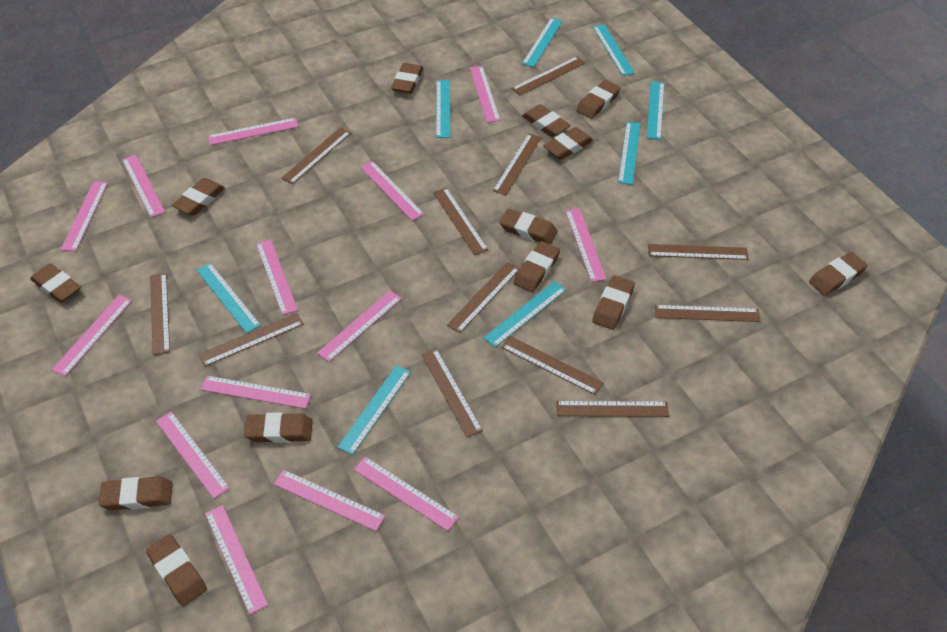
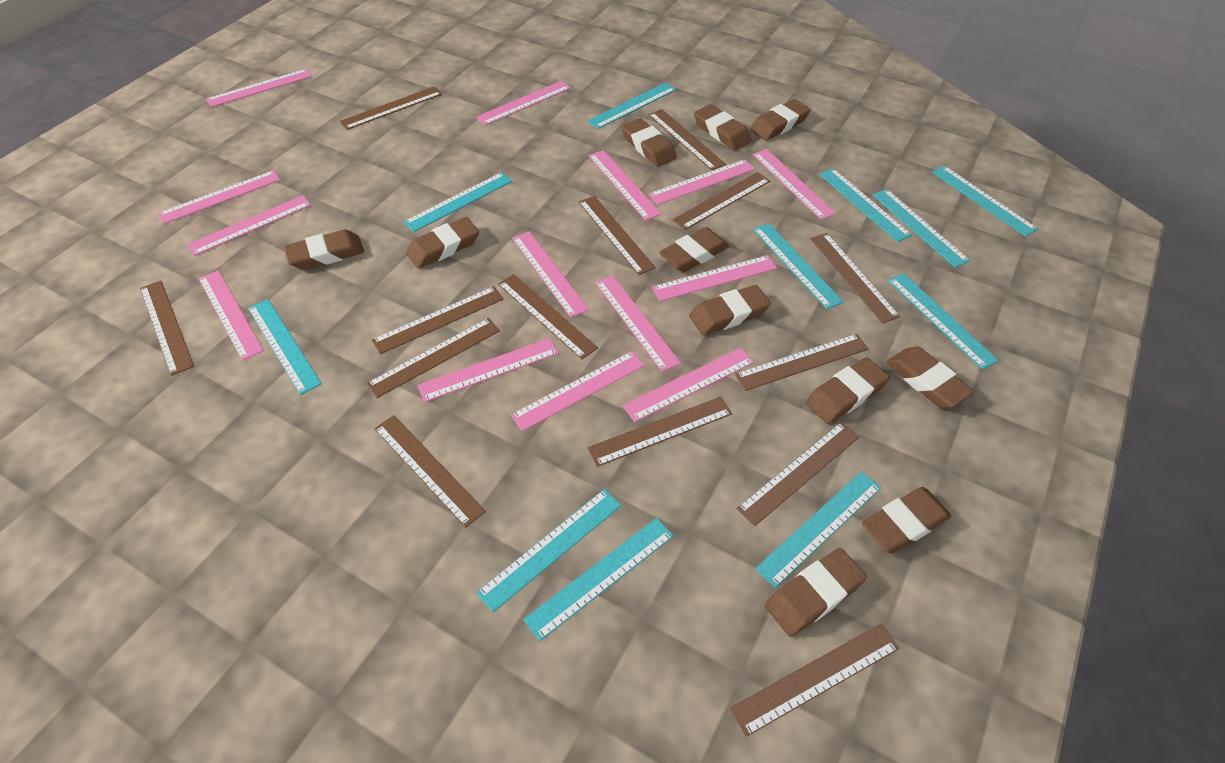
brown eraser: 13 -> 11
brown ruler: 12 -> 14
turquoise ruler: 8 -> 11

